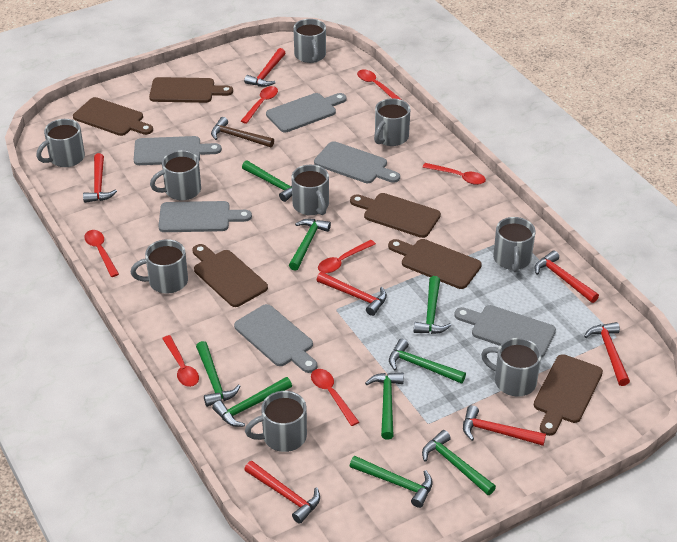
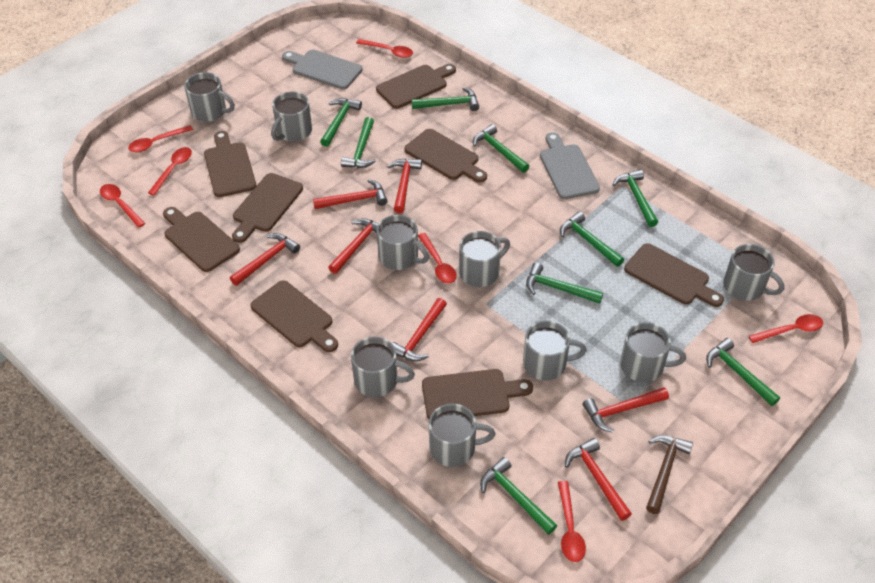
brown cutting board: 6 -> 8
grey cutting board: 6 -> 2

